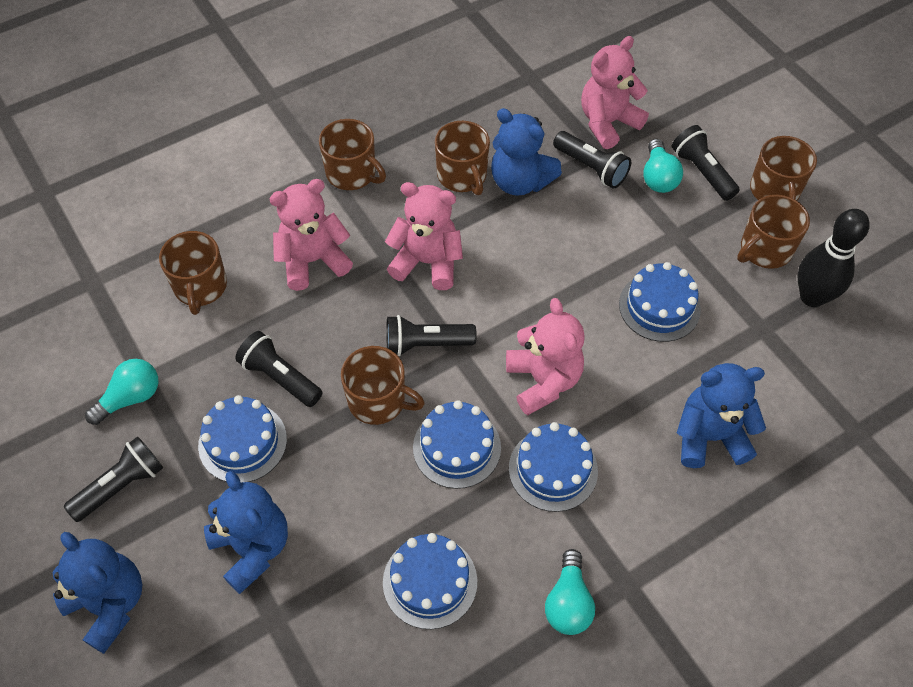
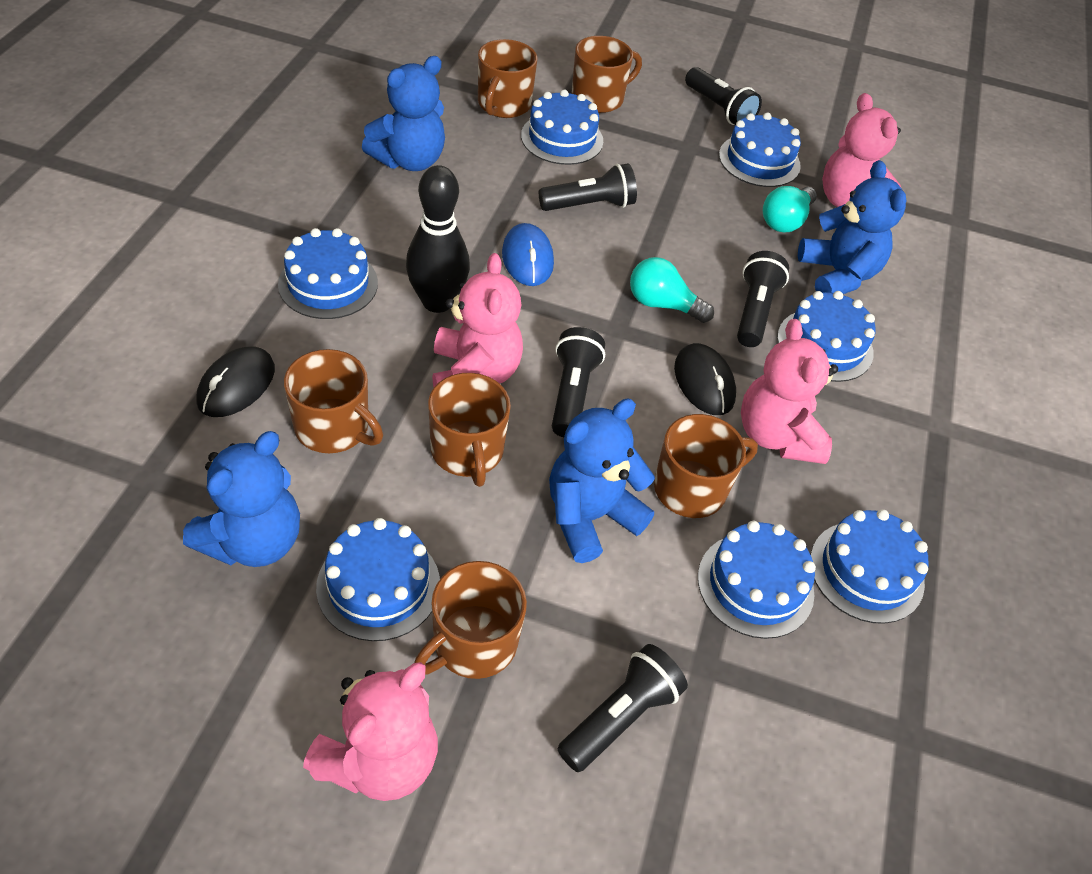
black mouse: 0 -> 2
blue cake: 5 -> 7
blue mouse: 0 -> 1
turquoise light bulb: 3 -> 2

